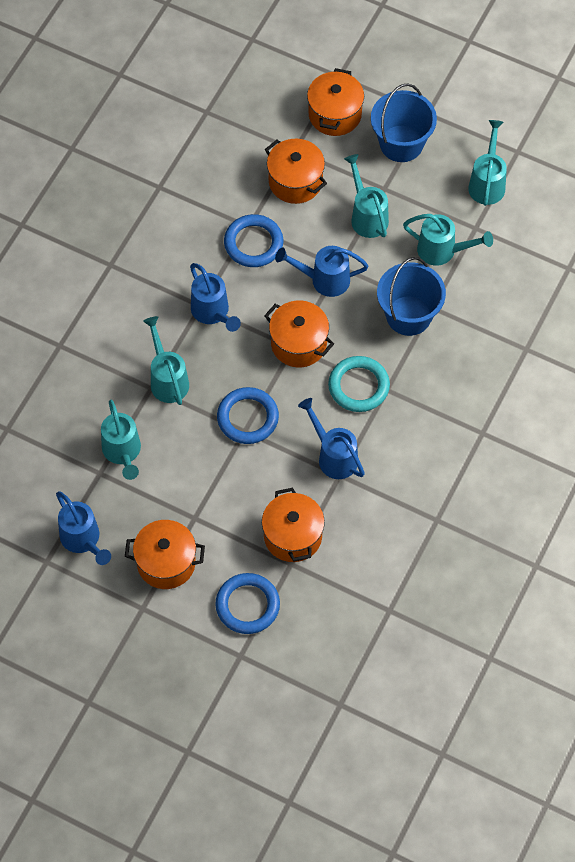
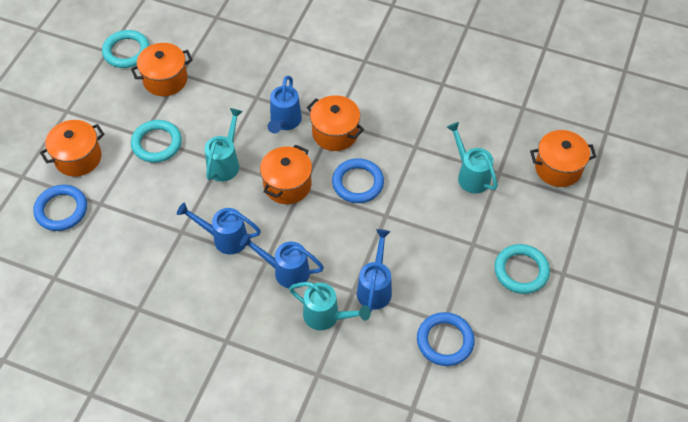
blue bucket: 2 -> 0
turquoise ring: 1 -> 3
turquoise watering can: 5 -> 3

